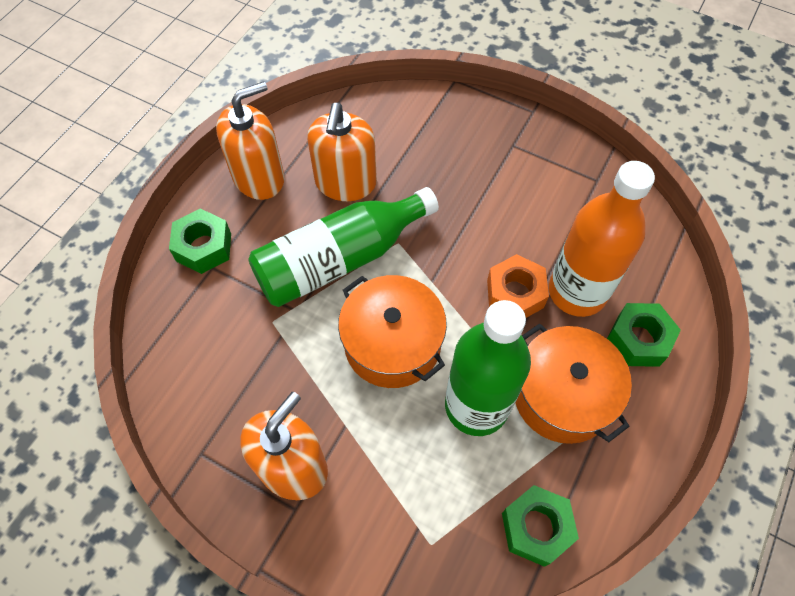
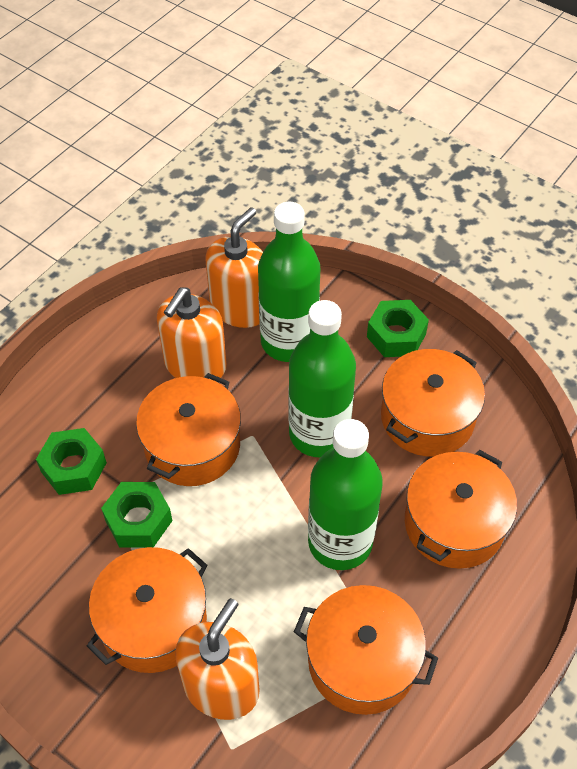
green bottle: 2 -> 3
orange bottle: 1 -> 0
orange nut: 1 -> 0
orange pot: 2 -> 5

